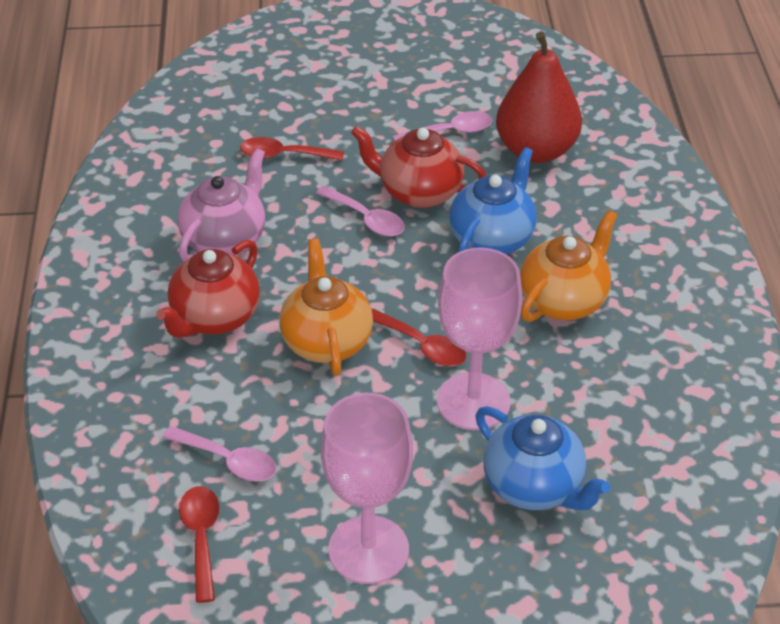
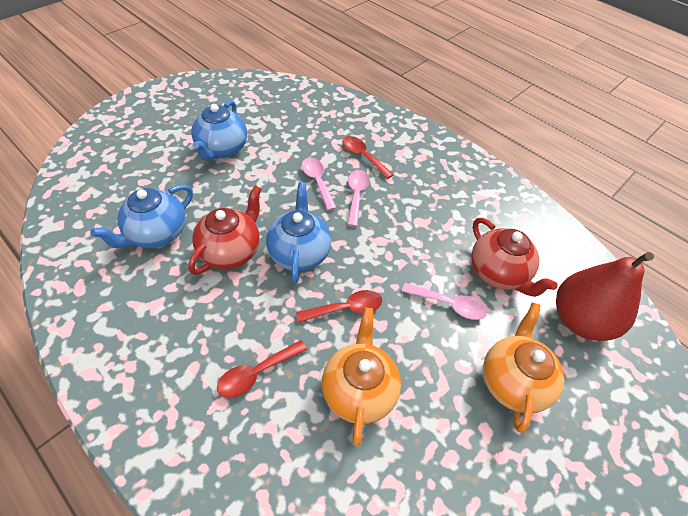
blue teapot: 2 -> 3
pink goblet: 2 -> 0
pink teapot: 1 -> 0

